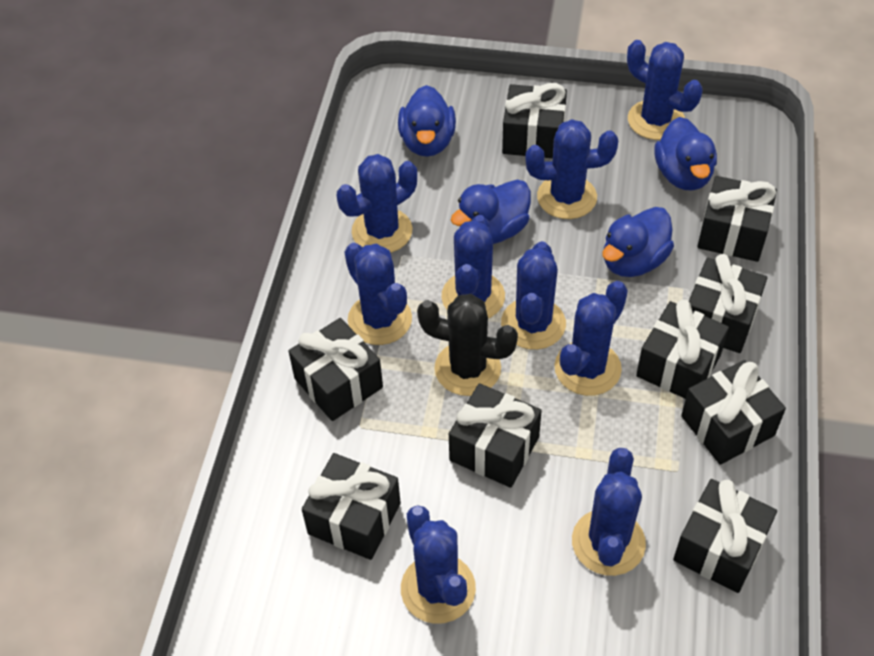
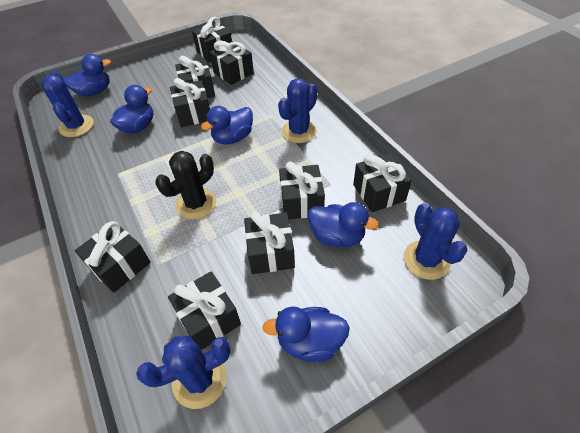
blue cactus: 9 -> 4
blue duck: 4 -> 5

